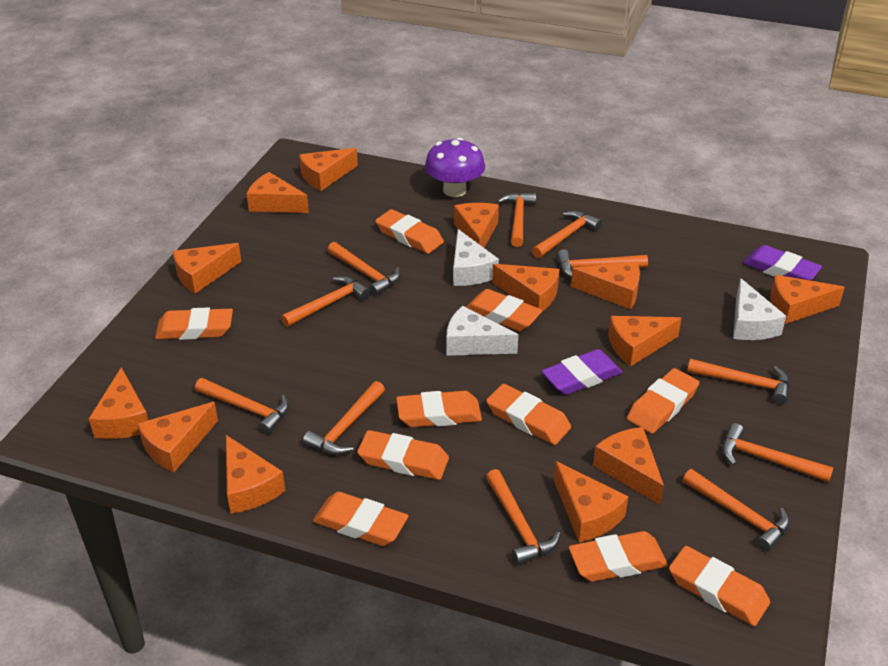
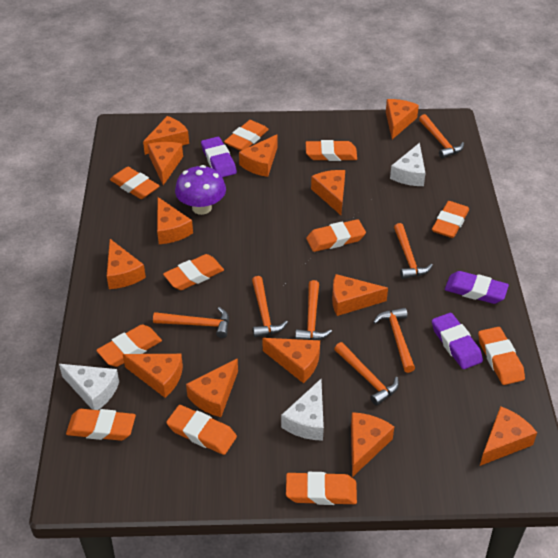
orange eraser: 10 -> 11
orange hammer: 11 -> 7
purple eraser: 2 -> 3

